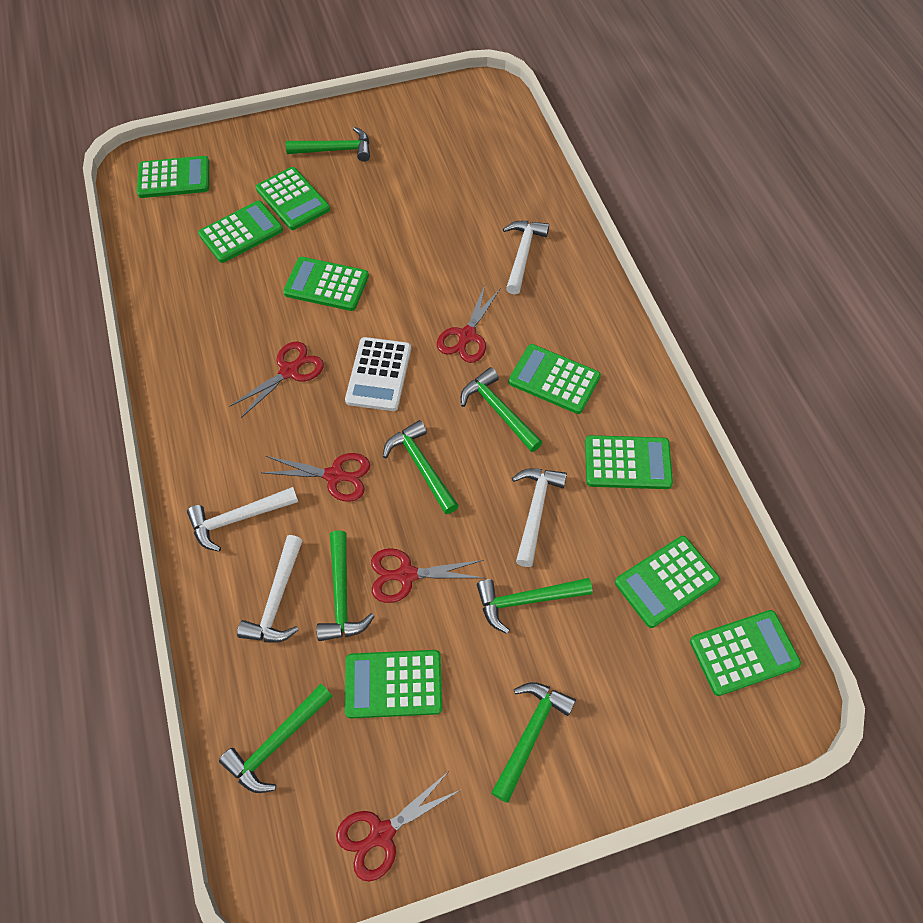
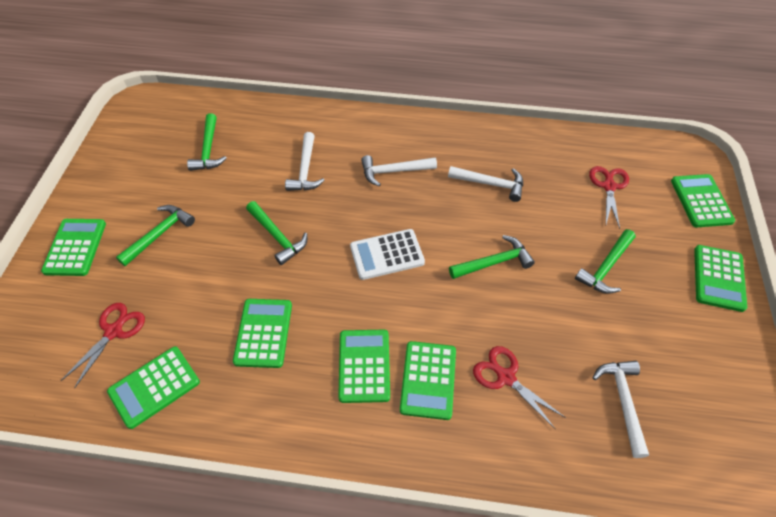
green calculator: 9 -> 7
green hammer: 7 -> 5
red scissors: 5 -> 3

